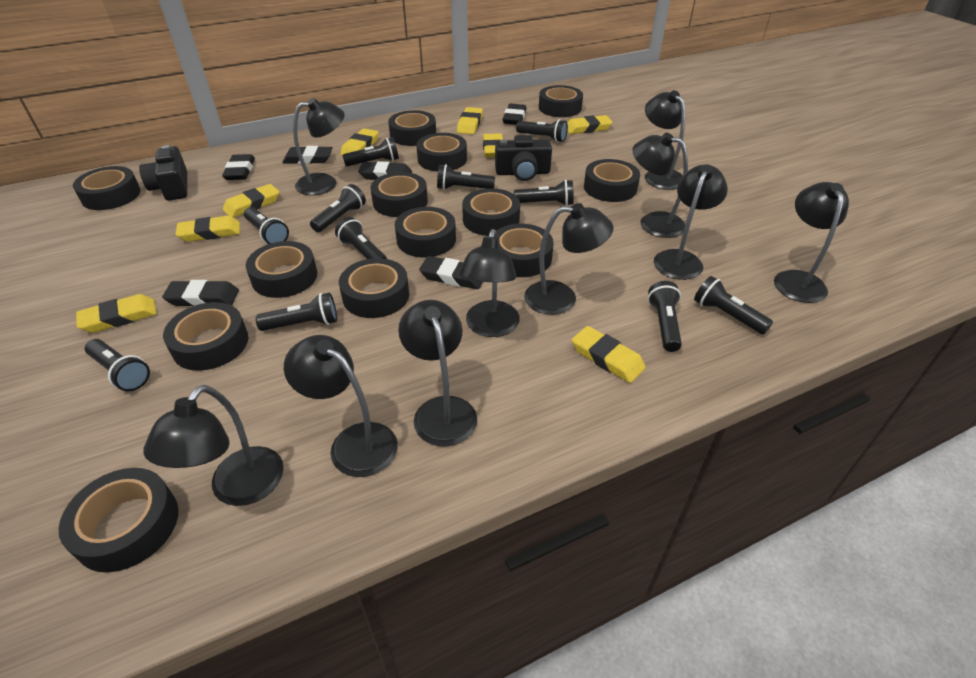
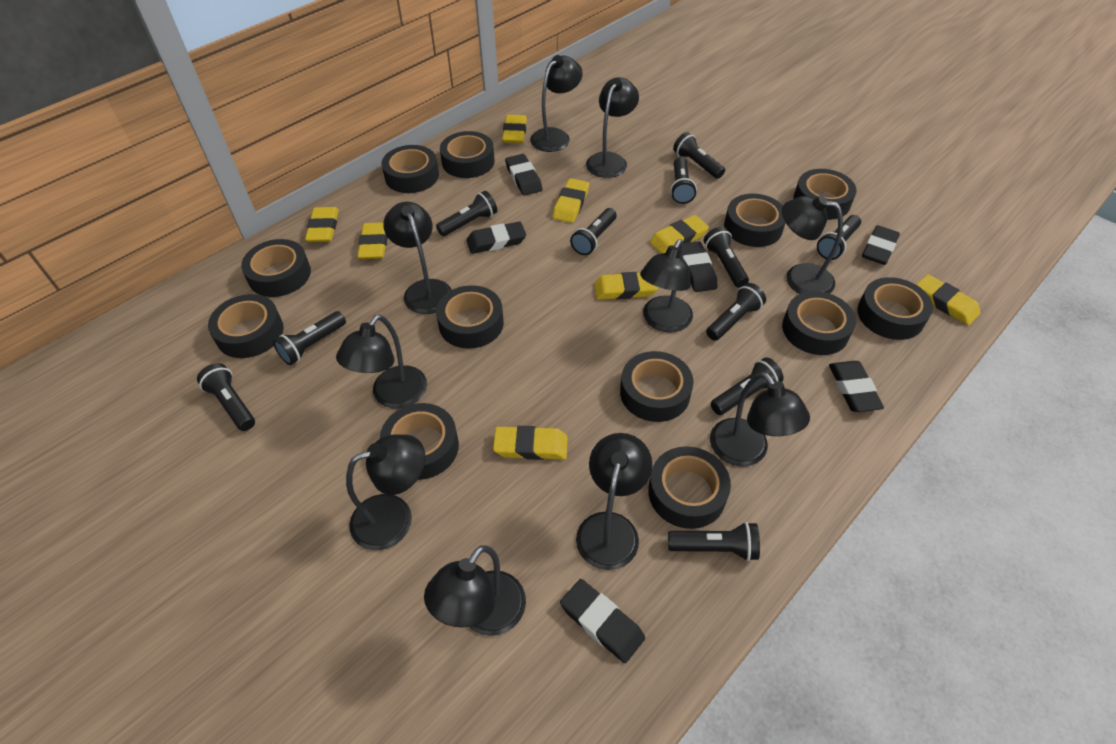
black camera: 2 -> 0
black tape: 13 -> 12

